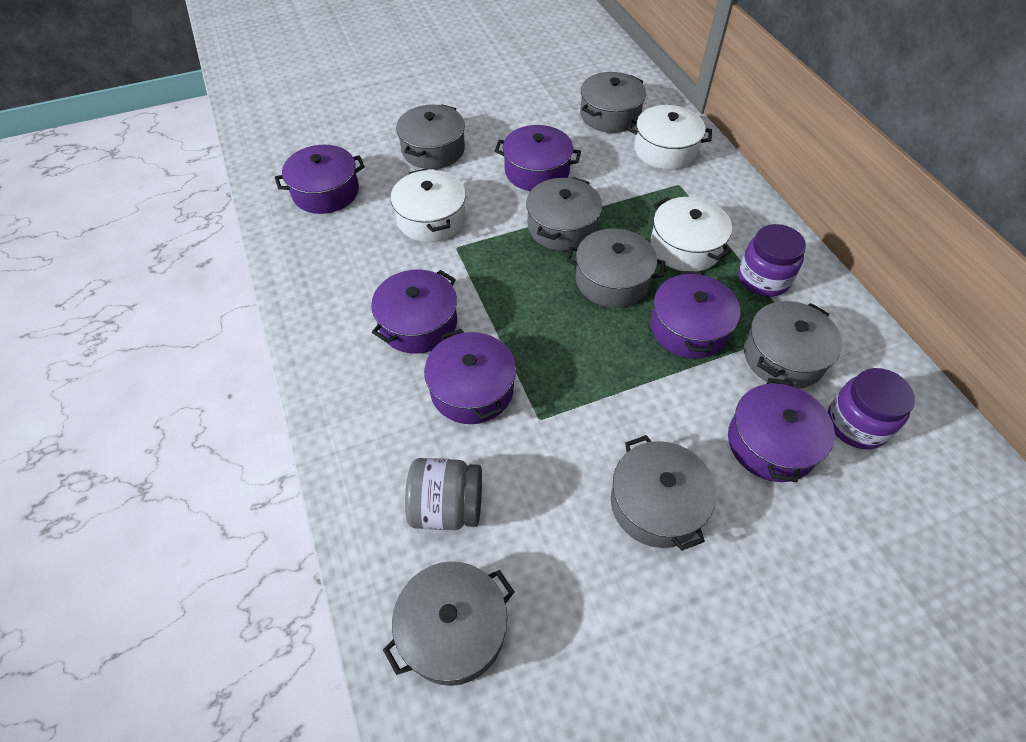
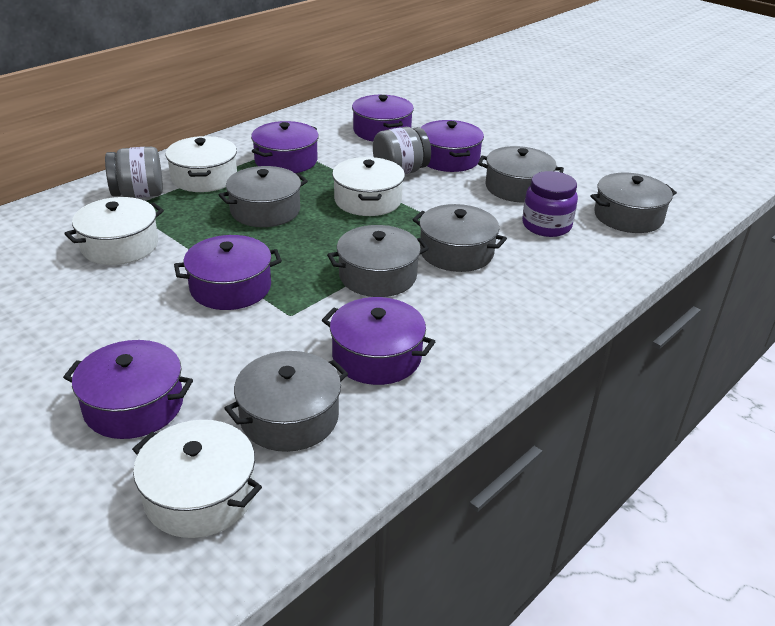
grey jar: 1 -> 2
grey pot: 7 -> 6
purple jar: 2 -> 1
white pot: 3 -> 4

